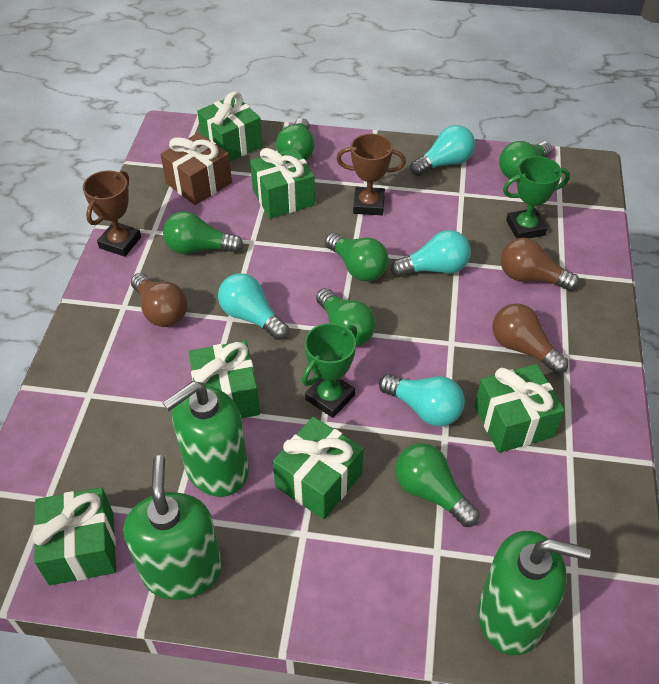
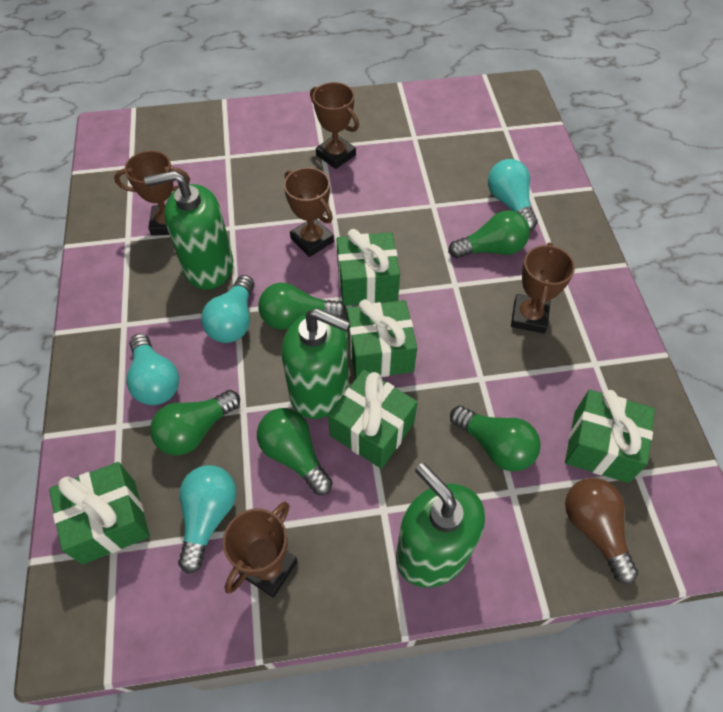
brown gift: 1 -> 0
brown light bulb: 3 -> 1
brown trophy: 2 -> 5
green gift: 6 -> 5
green light bulb: 6 -> 5
green trophy: 2 -> 0

